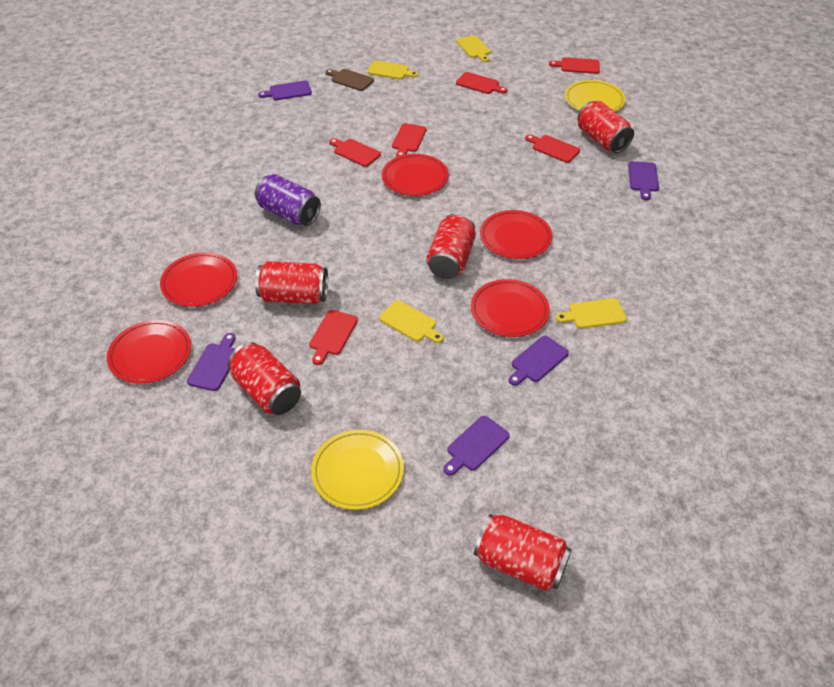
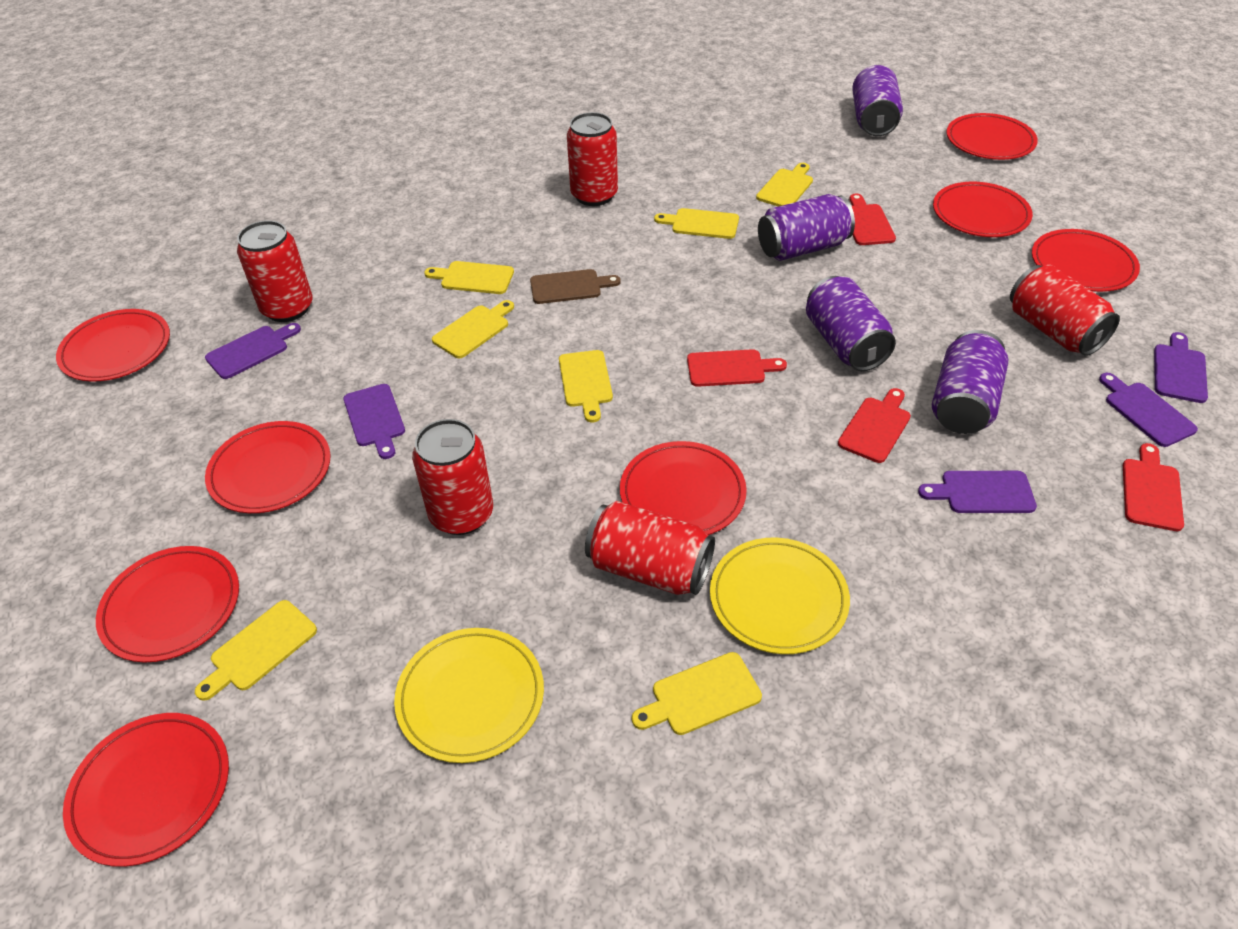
purple can: 1 -> 4
red cutting board: 6 -> 4
red plate: 5 -> 8
yellow cutting board: 4 -> 7

